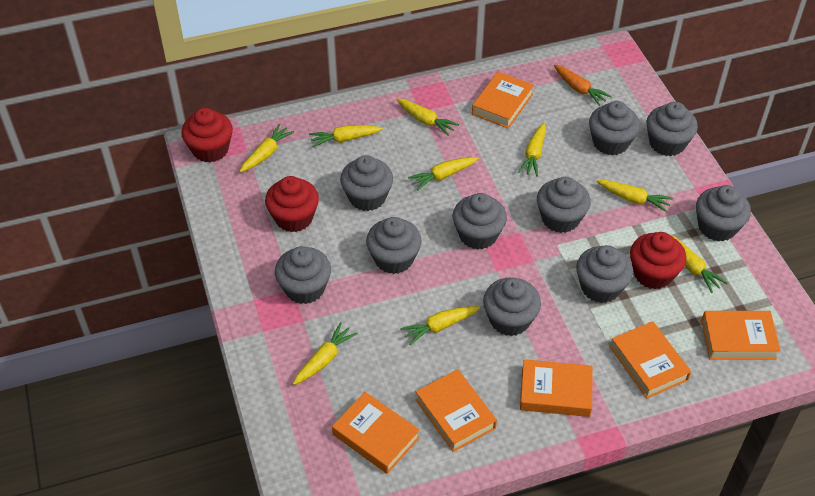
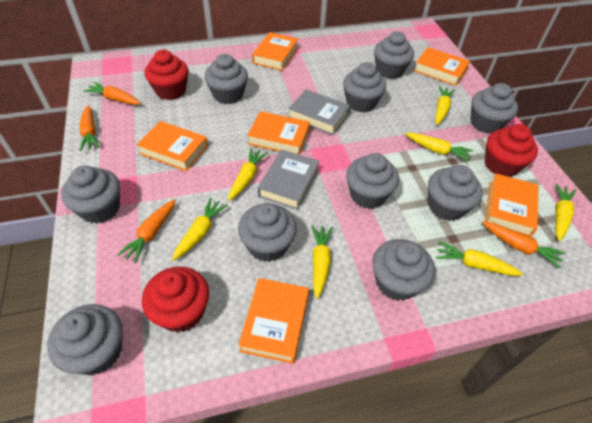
grey book: 0 -> 2
orange carrot: 1 -> 4
yellow carrot: 9 -> 7

